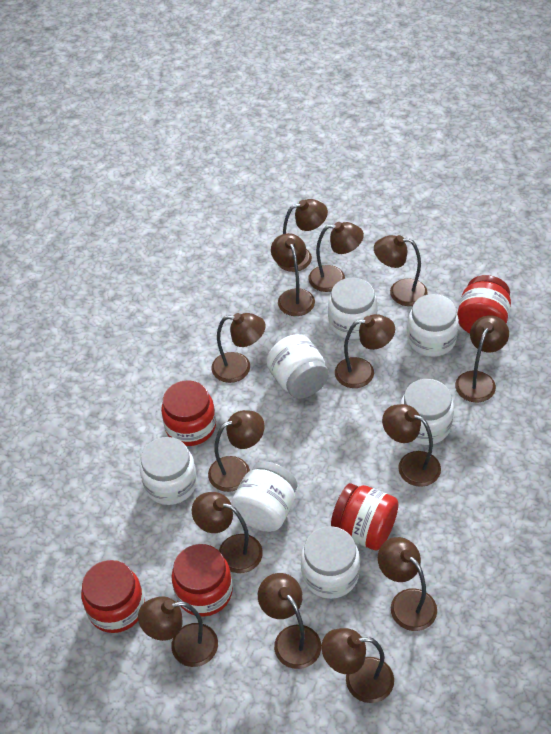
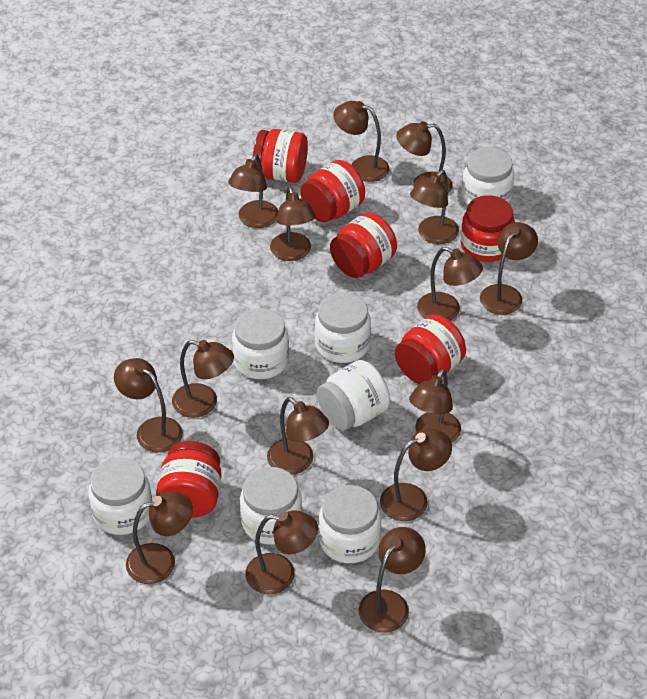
brown lamp: 14 -> 15
red jar: 5 -> 6

